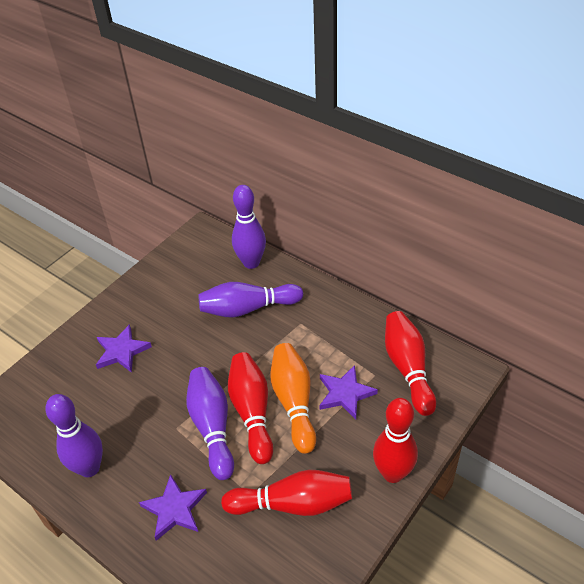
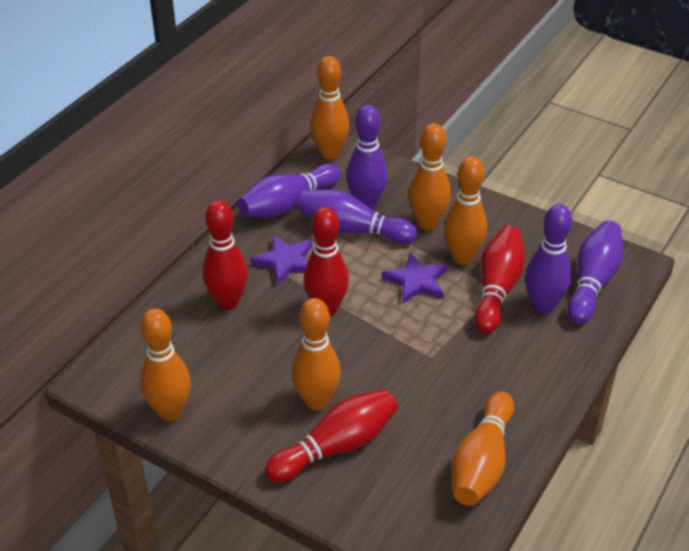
orange bowling pin: 1 -> 6
purple bowling pin: 4 -> 5
purple star: 3 -> 2

